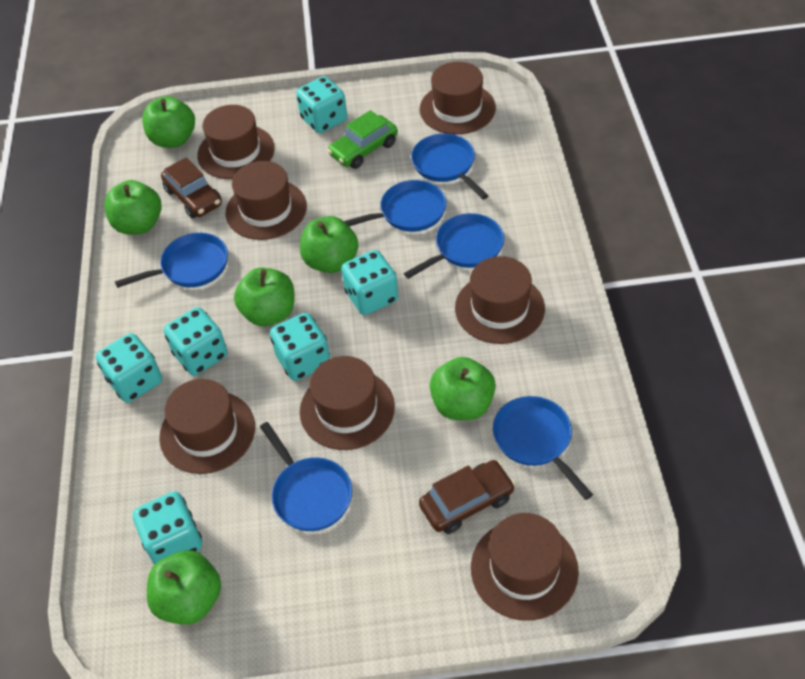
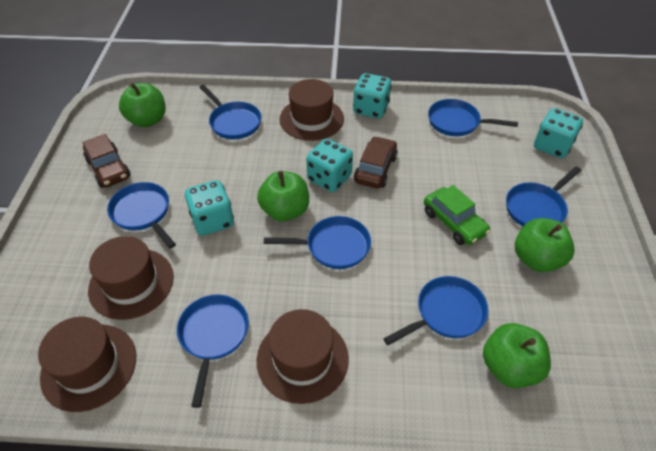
blue pan: 6 -> 7
brown hat: 7 -> 4
green apple: 6 -> 4
turquoise dice: 6 -> 4

